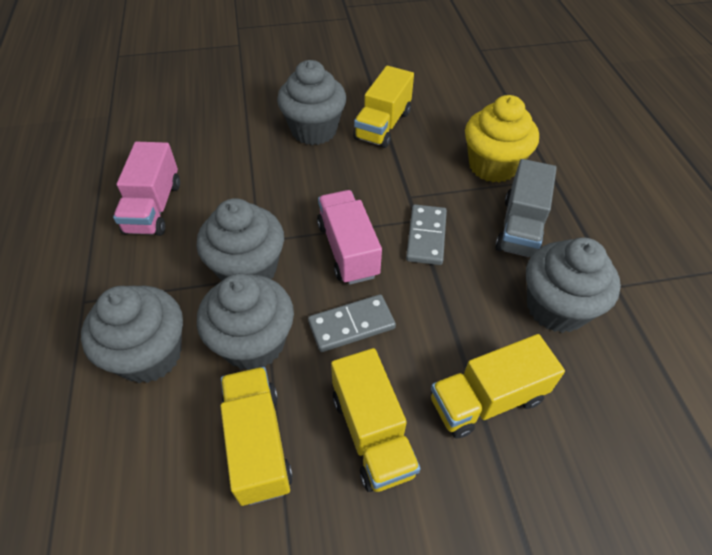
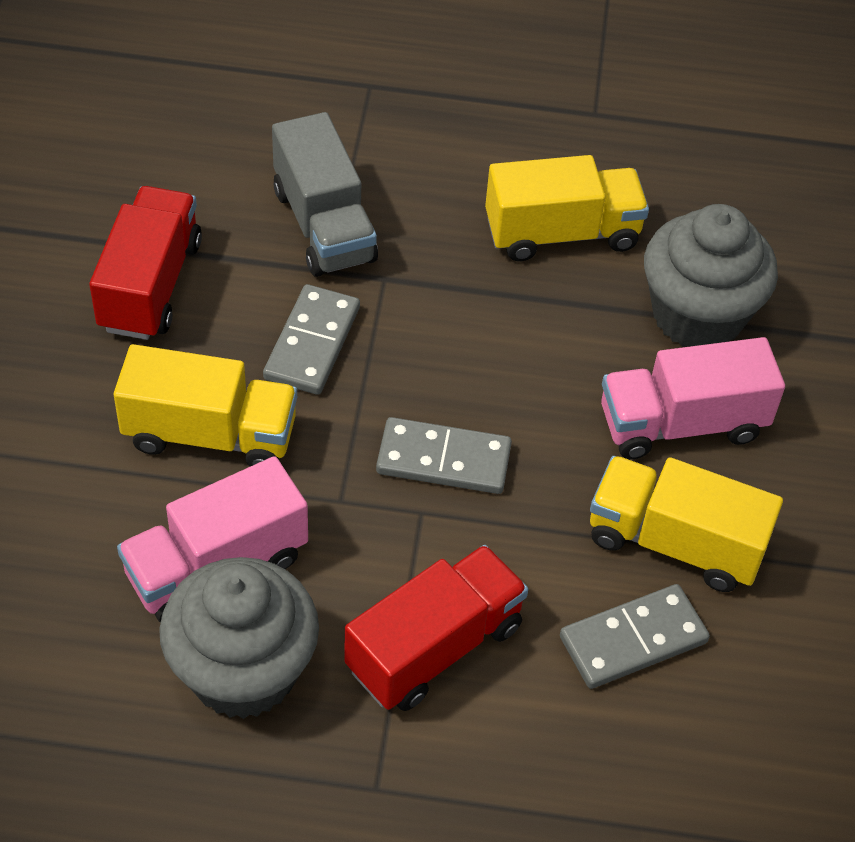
grey cupcake: 5 -> 2
grey domino: 2 -> 3
red truck: 0 -> 2
yellow cupcake: 1 -> 0
yellow truck: 4 -> 3

